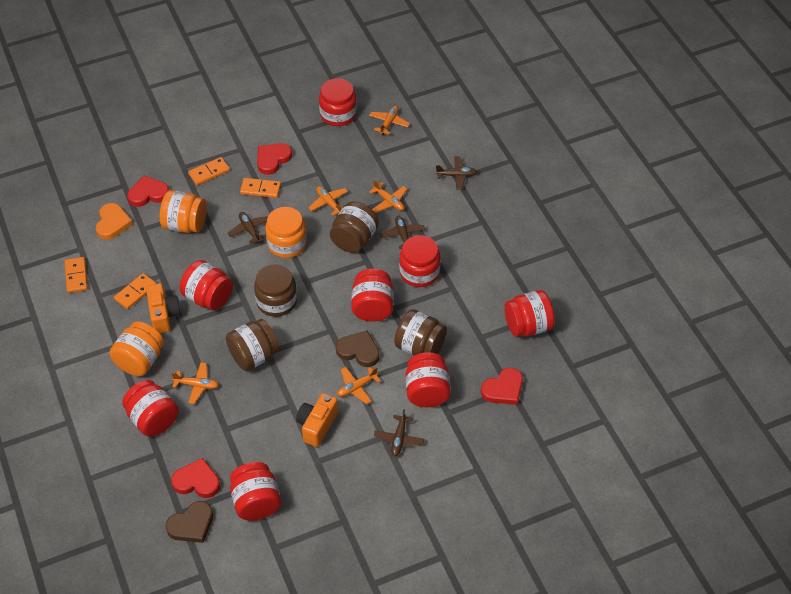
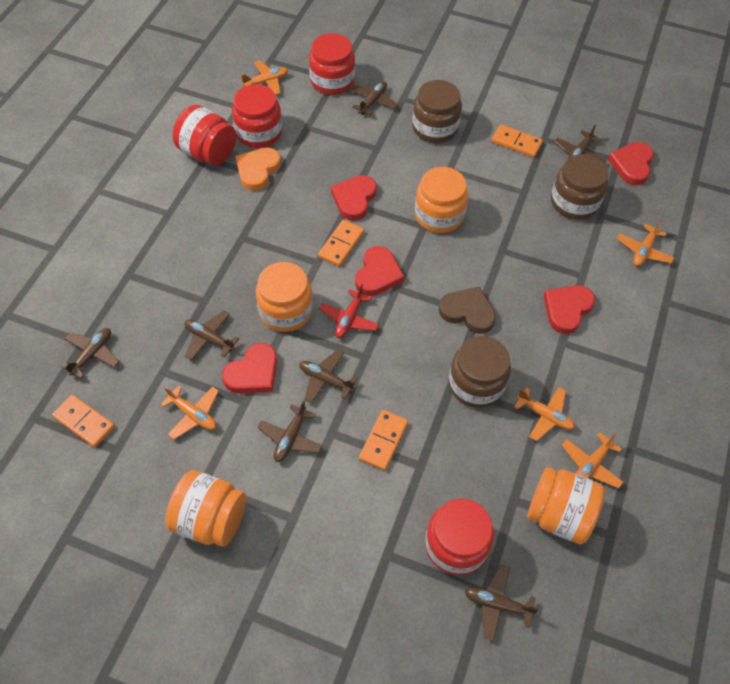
brown heart: 2 -> 1
brown jar: 4 -> 3
brown plane: 4 -> 7
orange camera: 2 -> 0
orange jar: 3 -> 4
red heart: 4 -> 5
red jar: 8 -> 4
red plane: 0 -> 1

